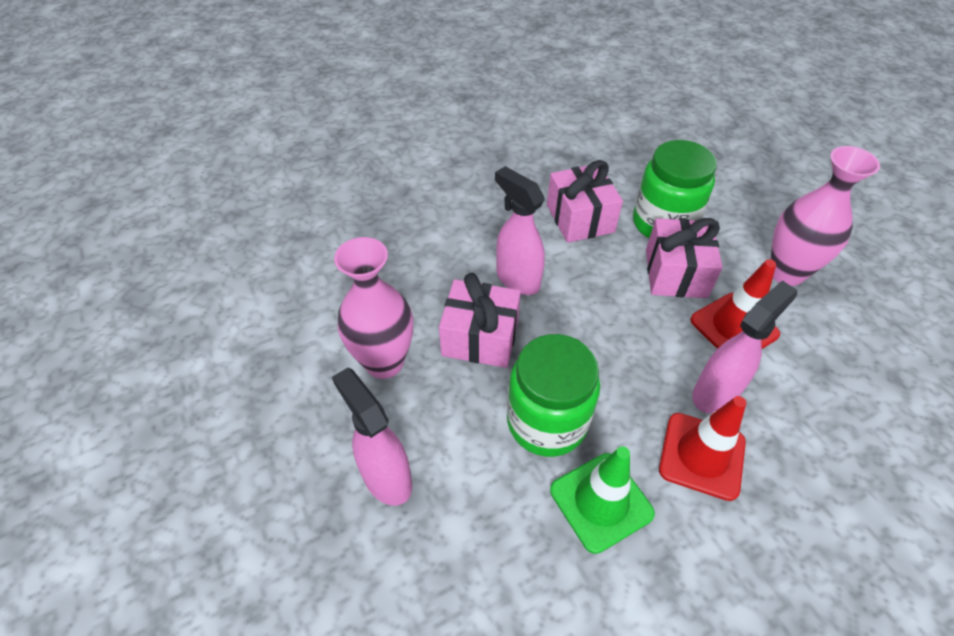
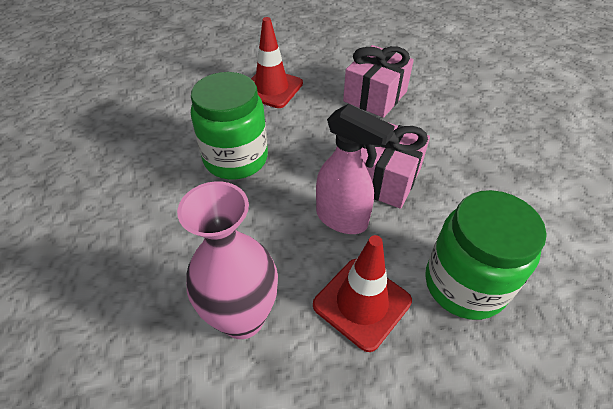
green traffic cone: 1 -> 0
pink gift: 3 -> 2
pink spray bottle: 3 -> 1
pink vase: 2 -> 1

